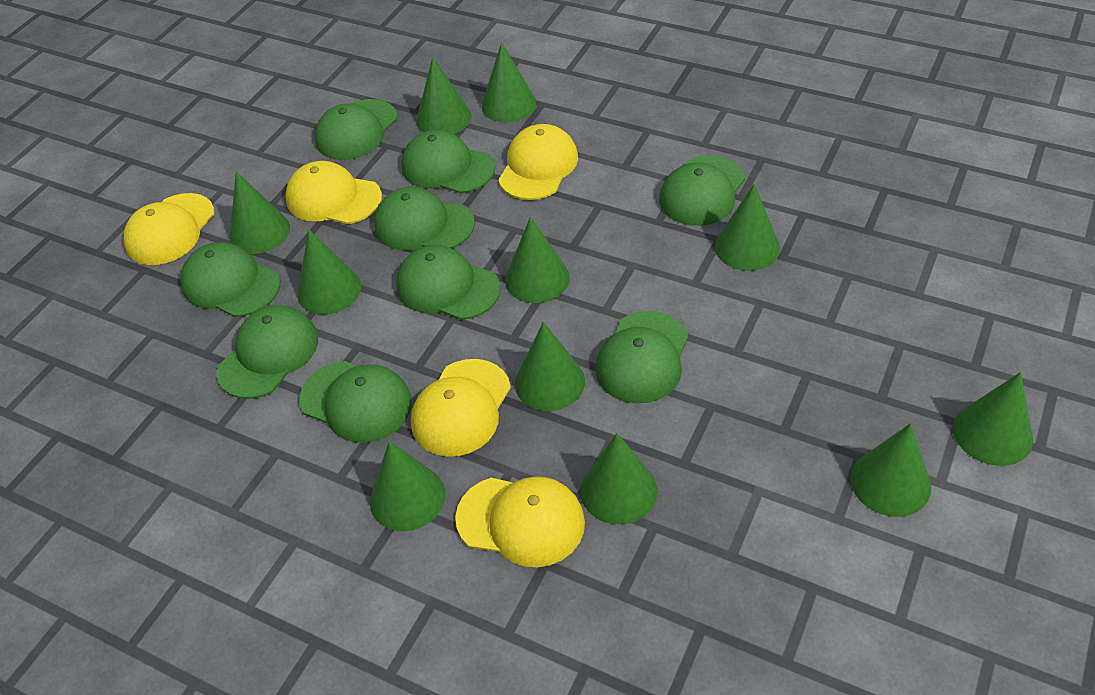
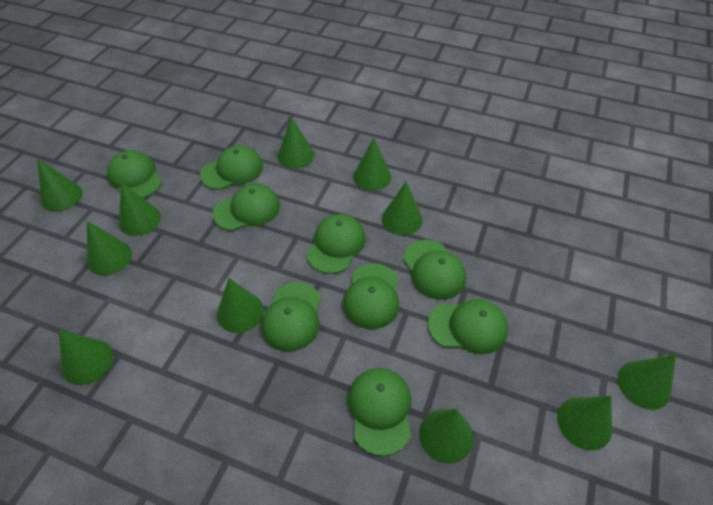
yellow cap: 5 -> 0

